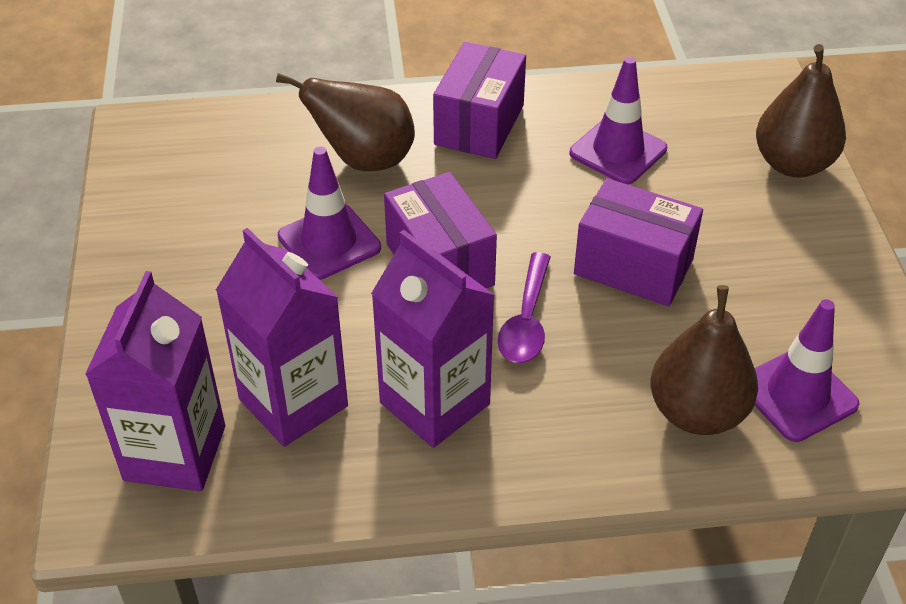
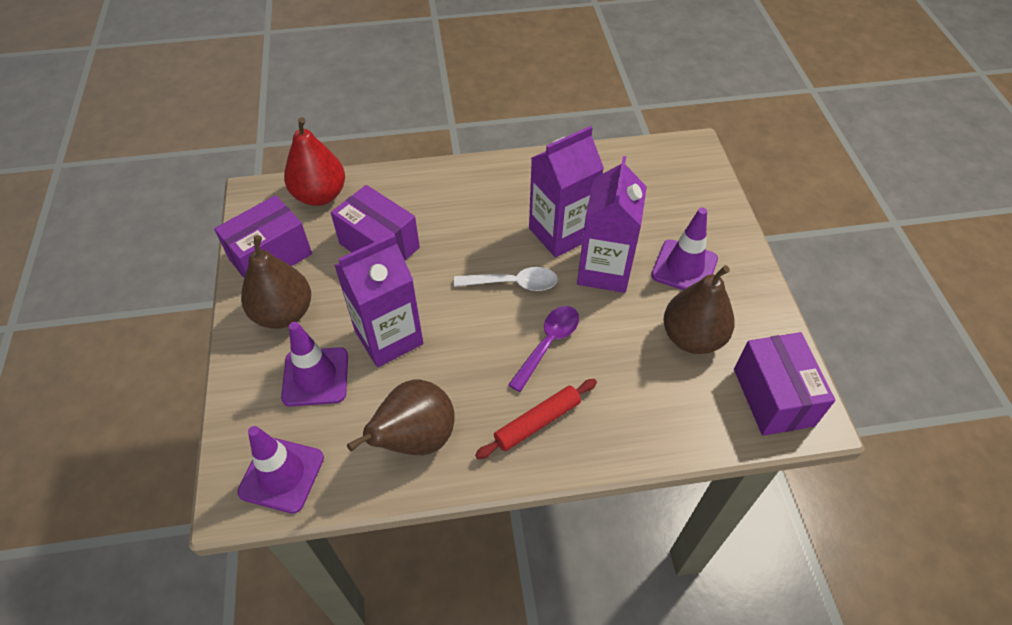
red pear: 0 -> 1
red rolling pin: 0 -> 1
white spoon: 0 -> 1

